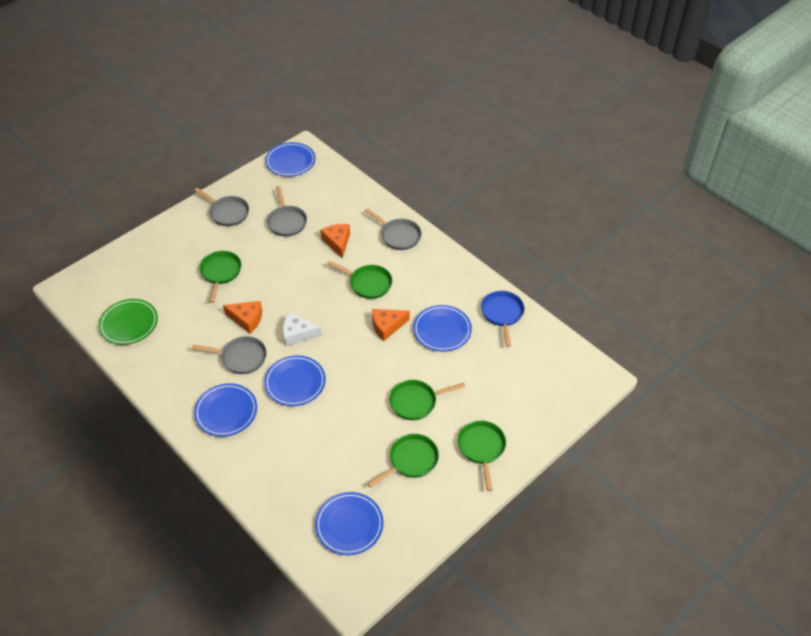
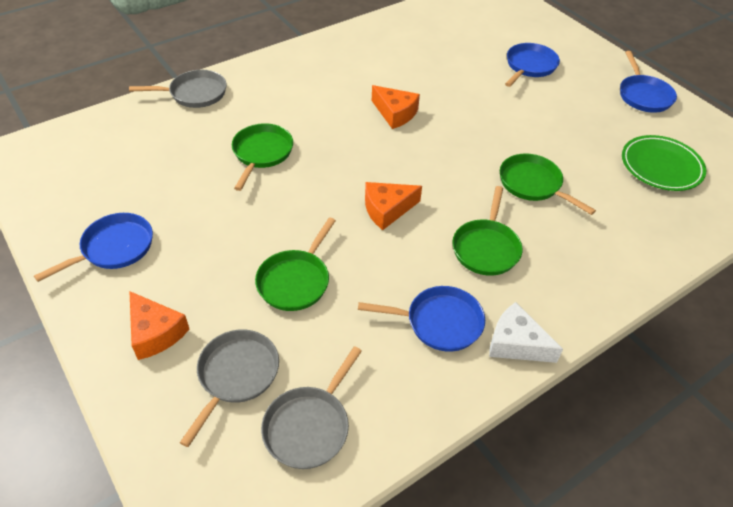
blue pan: 1 -> 4
blue plate: 5 -> 0
green pan: 5 -> 4
grey pan: 4 -> 3

